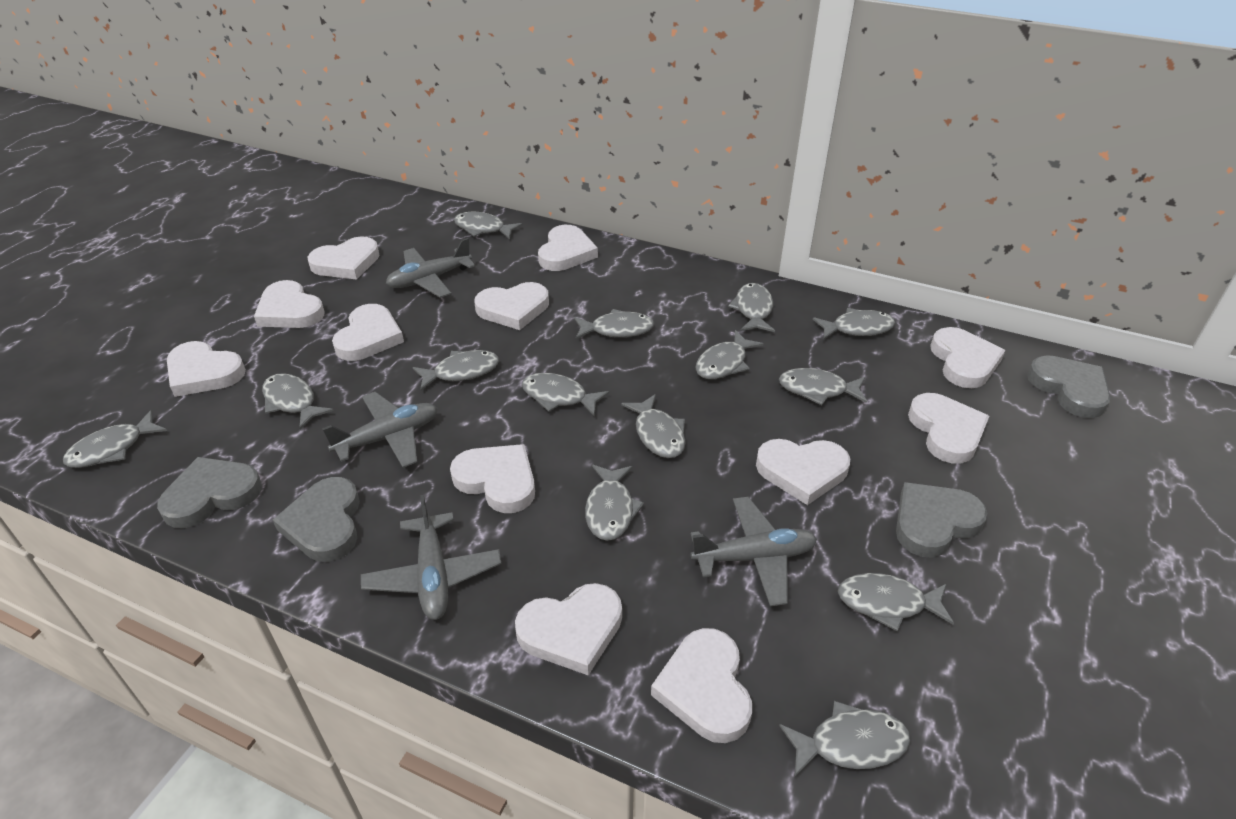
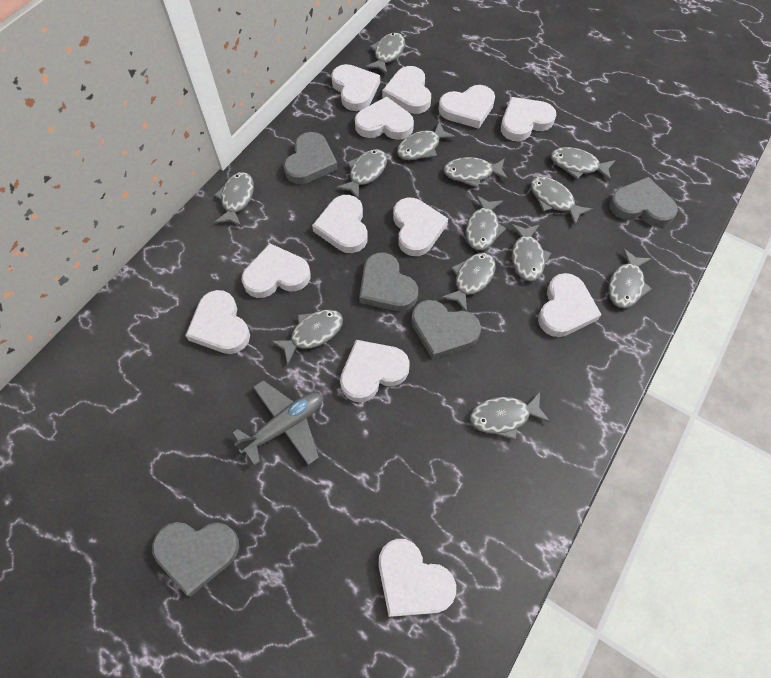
grey fish: 14 -> 13
grey heart: 4 -> 5
grey plane: 4 -> 1

